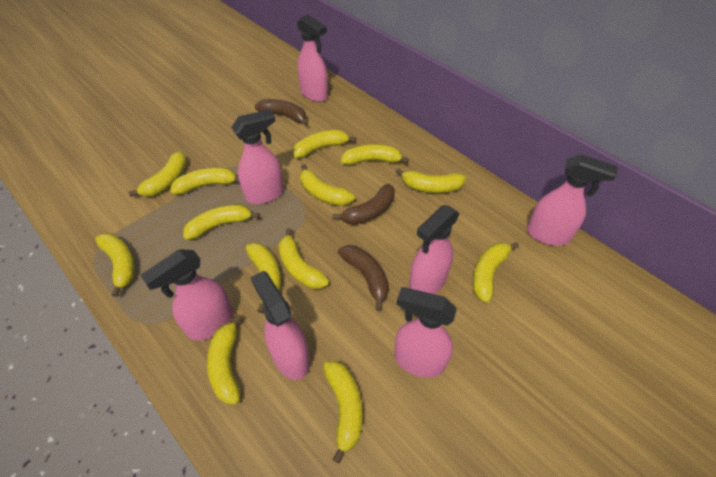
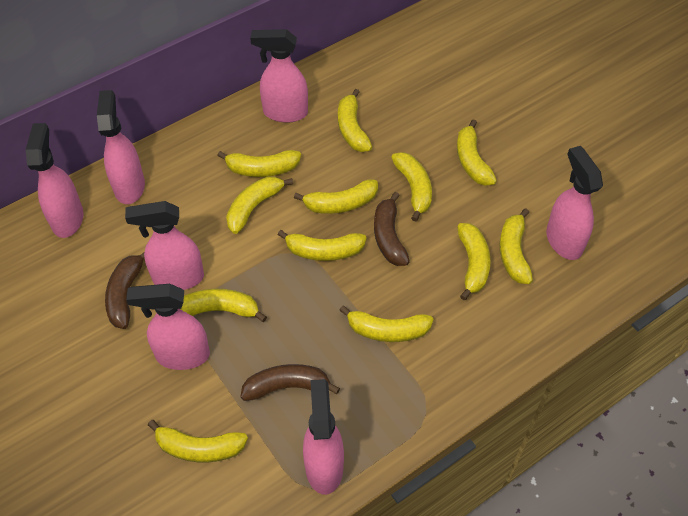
yellow banana: 13 -> 12

